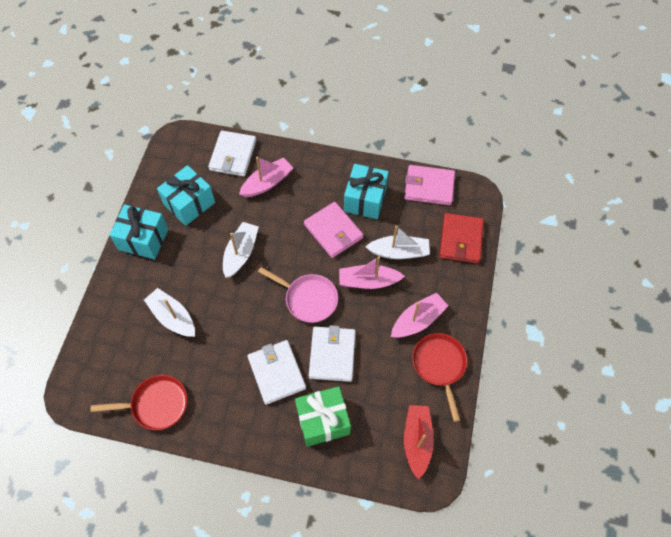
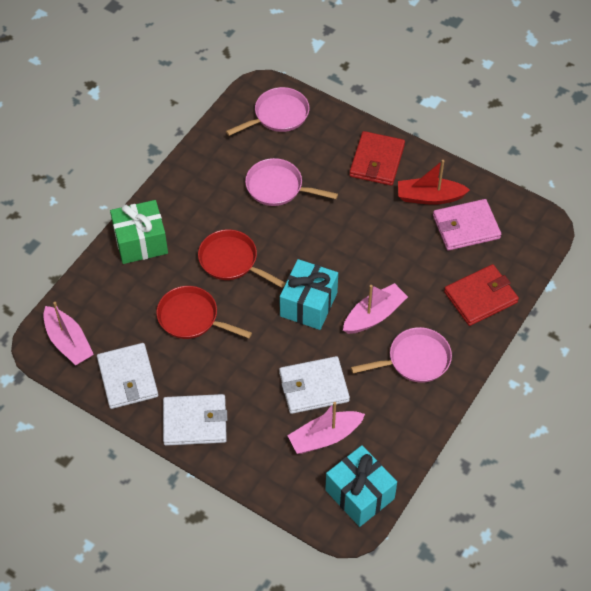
pink pan: 1 -> 3
pink wallet: 2 -> 1
red wallet: 1 -> 2
turquoise gift: 3 -> 2
white boat: 3 -> 0

